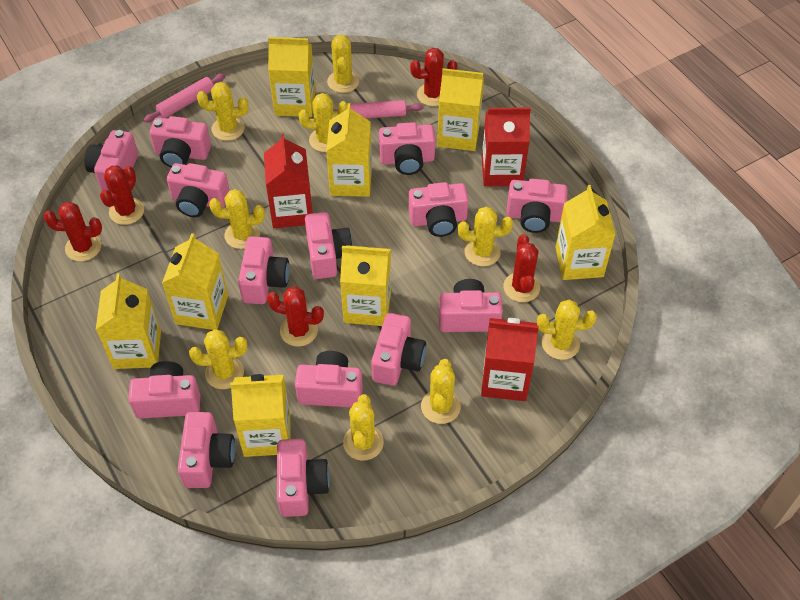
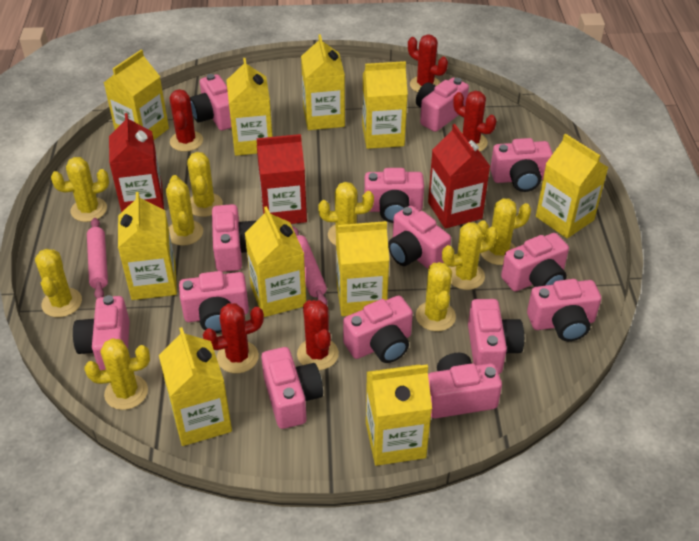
yellow carton: 8 -> 10

